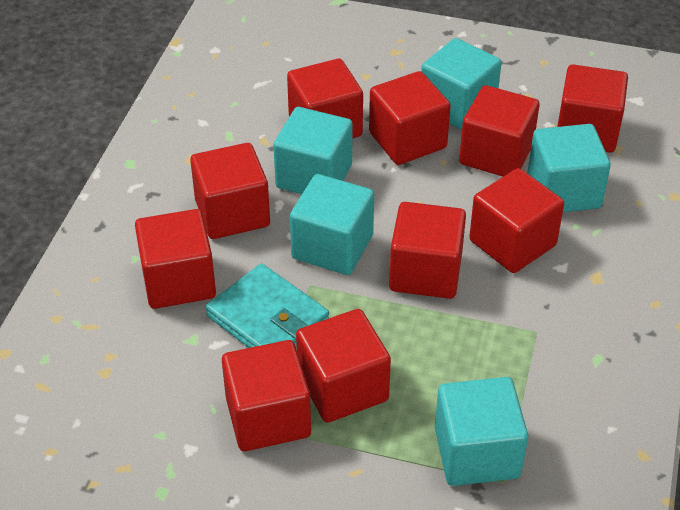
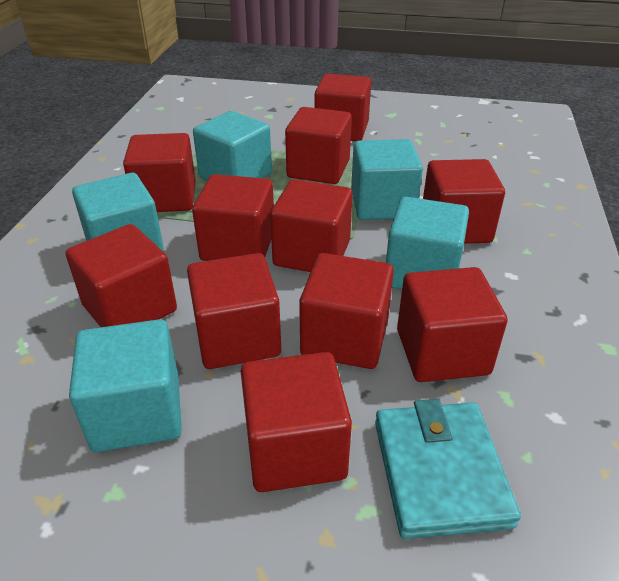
red cube: 10 -> 11

